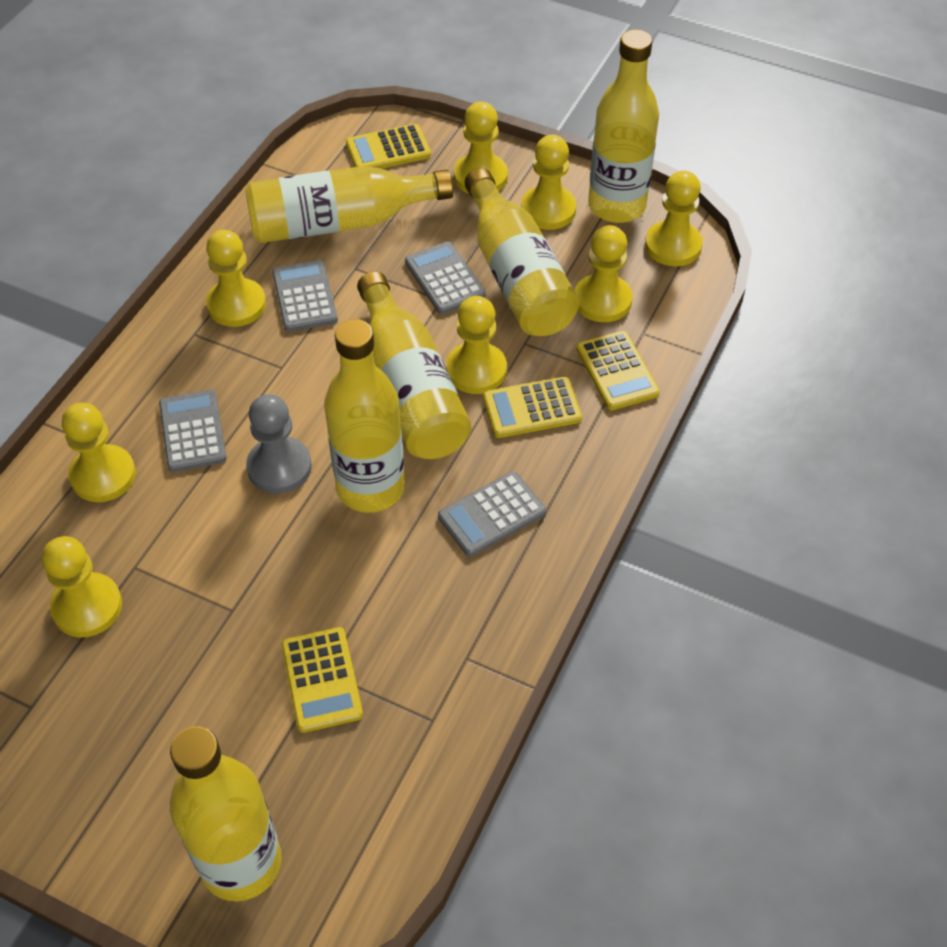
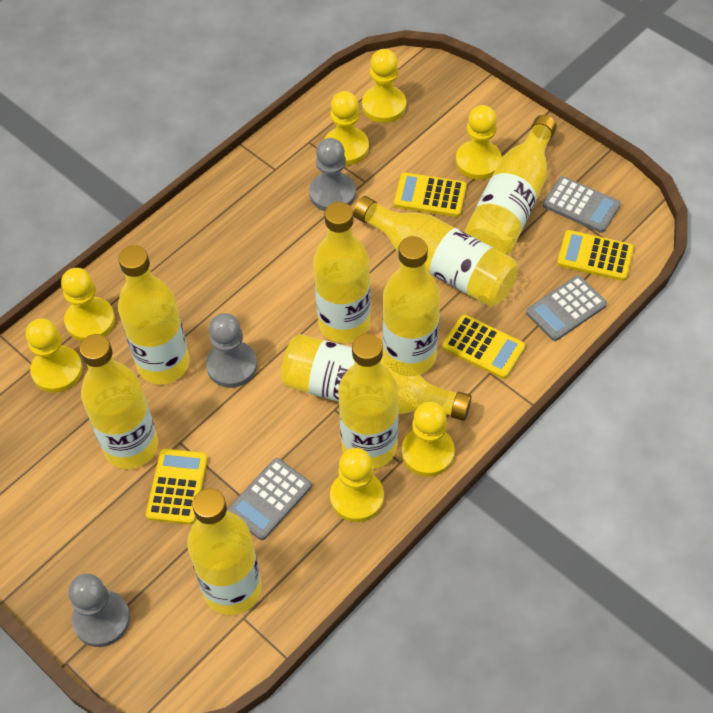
grey calculator: 4 -> 3
grey pawn: 1 -> 3
yellow bottle: 6 -> 9
yellow pawn: 8 -> 7

